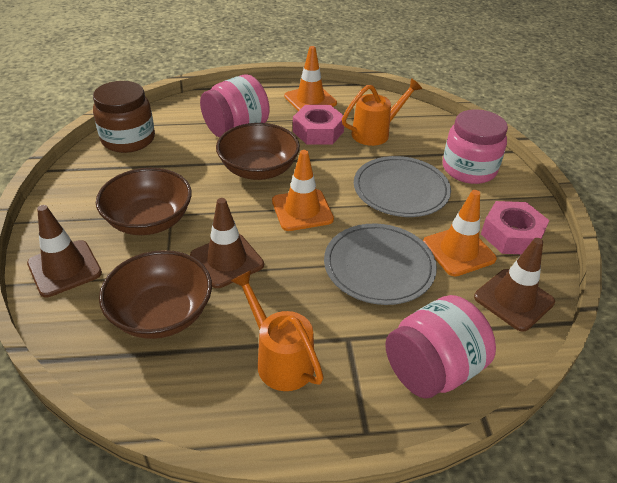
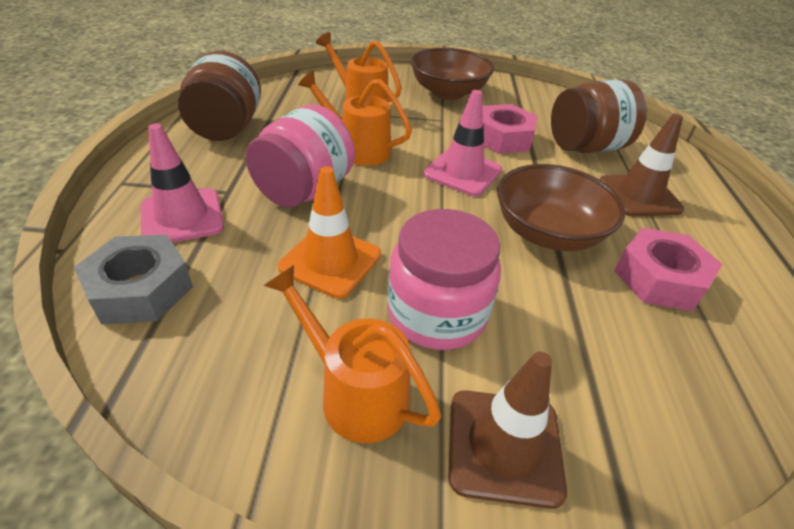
brown bowl: 3 -> 2
brown jar: 1 -> 2
brown traffic cone: 3 -> 2
grey nut: 0 -> 1
grey plate: 2 -> 0
orange traffic cone: 3 -> 1
orange watering can: 2 -> 3
pink jar: 3 -> 2
pink traffic cone: 0 -> 2

